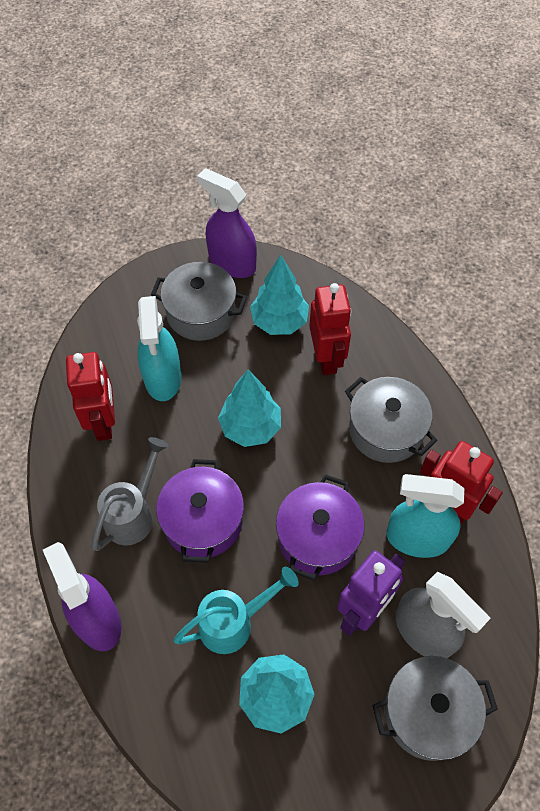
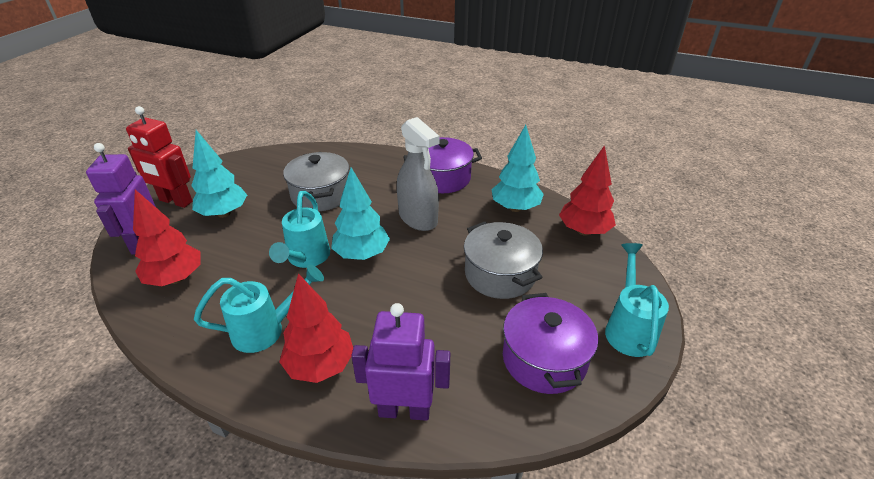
grey pot: 3 -> 2
grey watering can: 1 -> 0
purple robot: 1 -> 2
purple spray bottle: 2 -> 0
red robot: 3 -> 1
red tree: 0 -> 3
turquoise spray bottle: 2 -> 0
turquoise watering can: 1 -> 3

